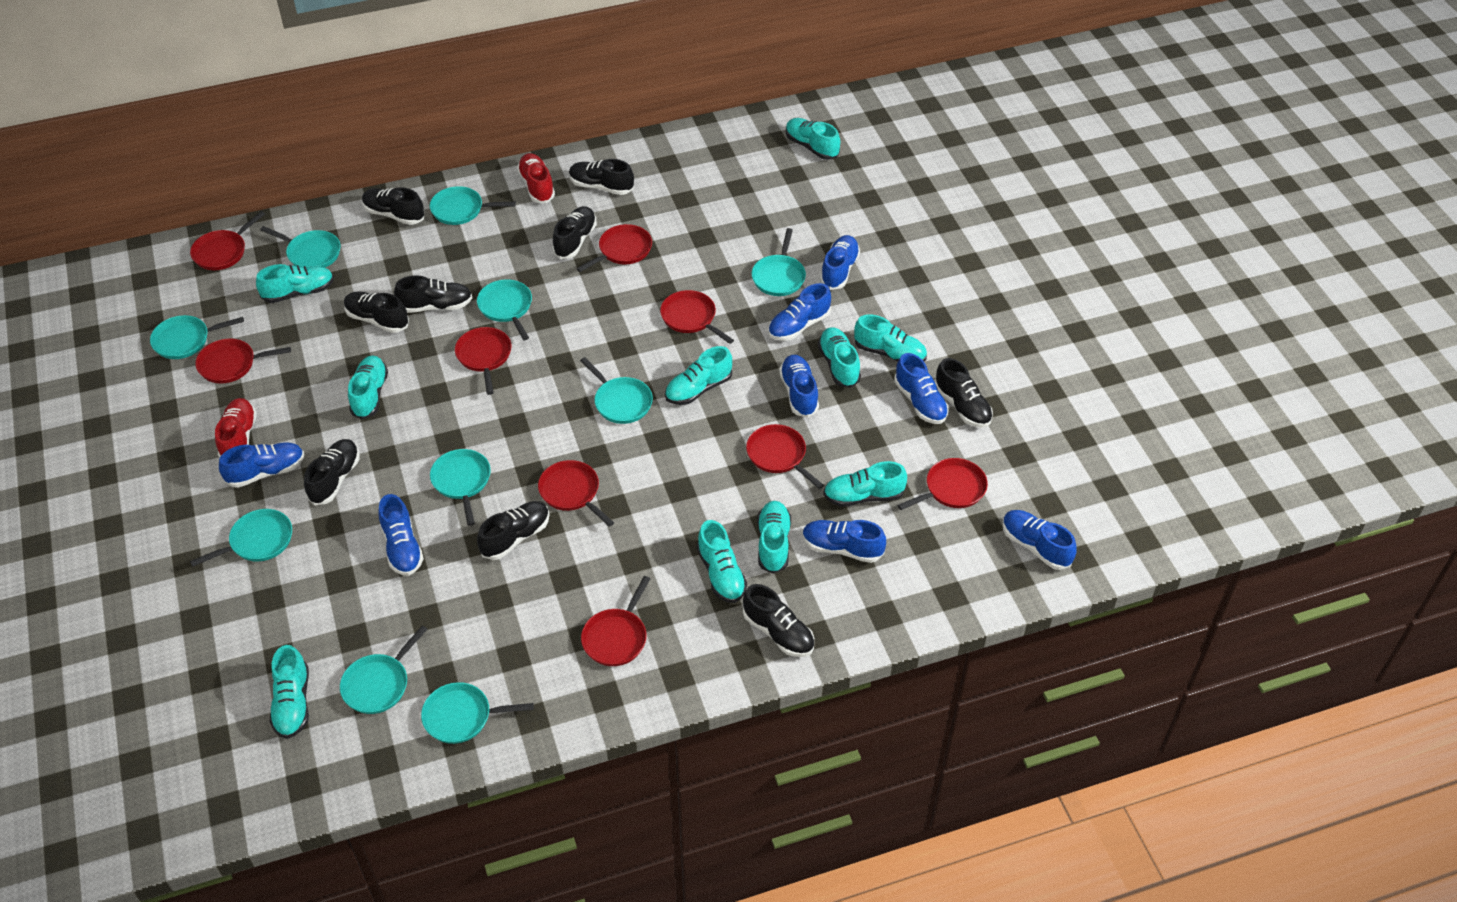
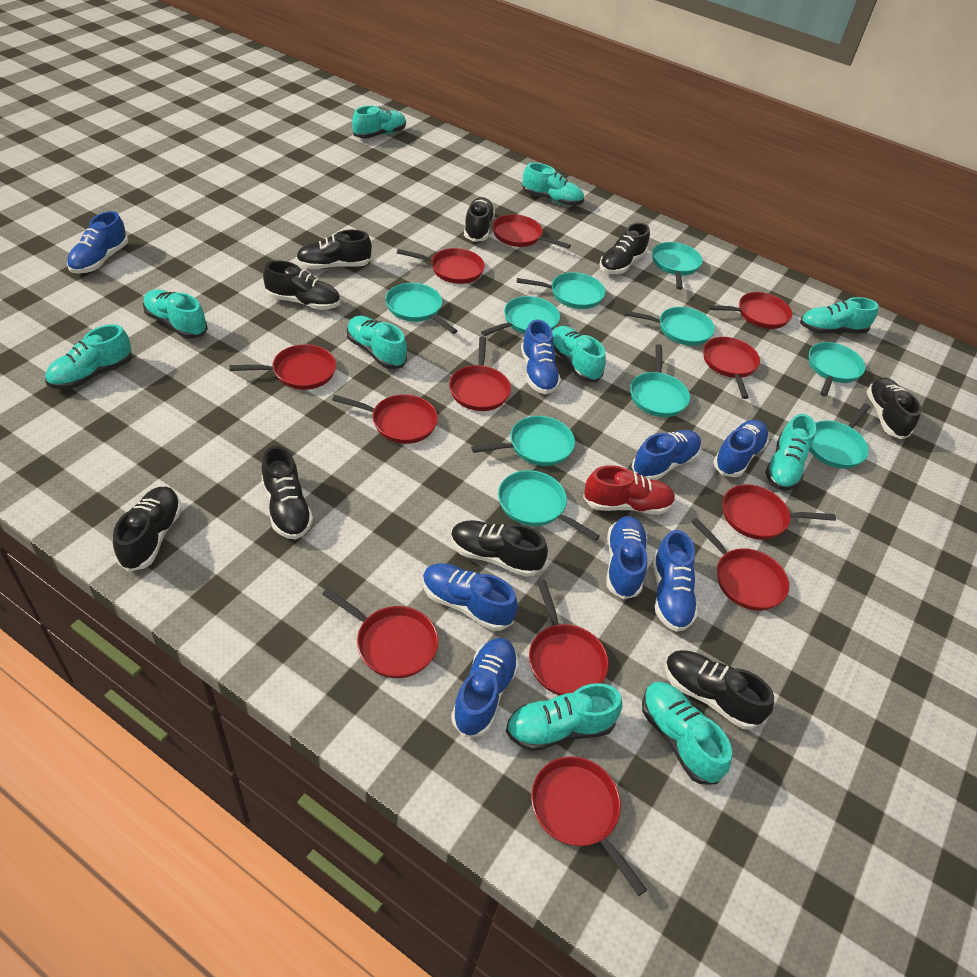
red pan: 9 -> 12
red shoe: 2 -> 1

